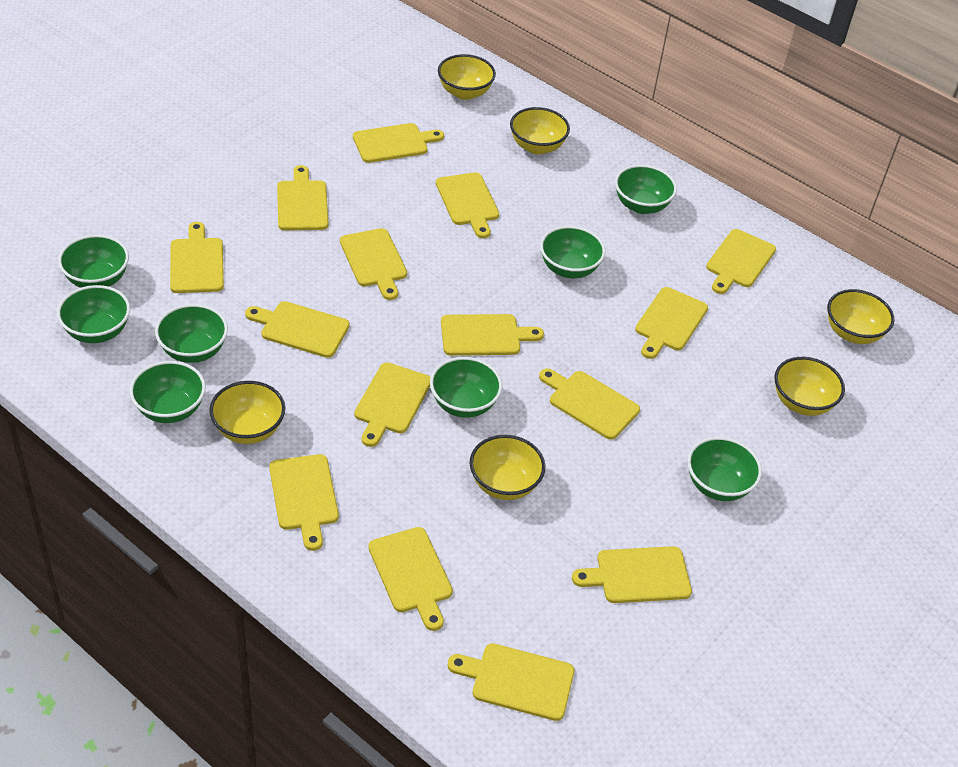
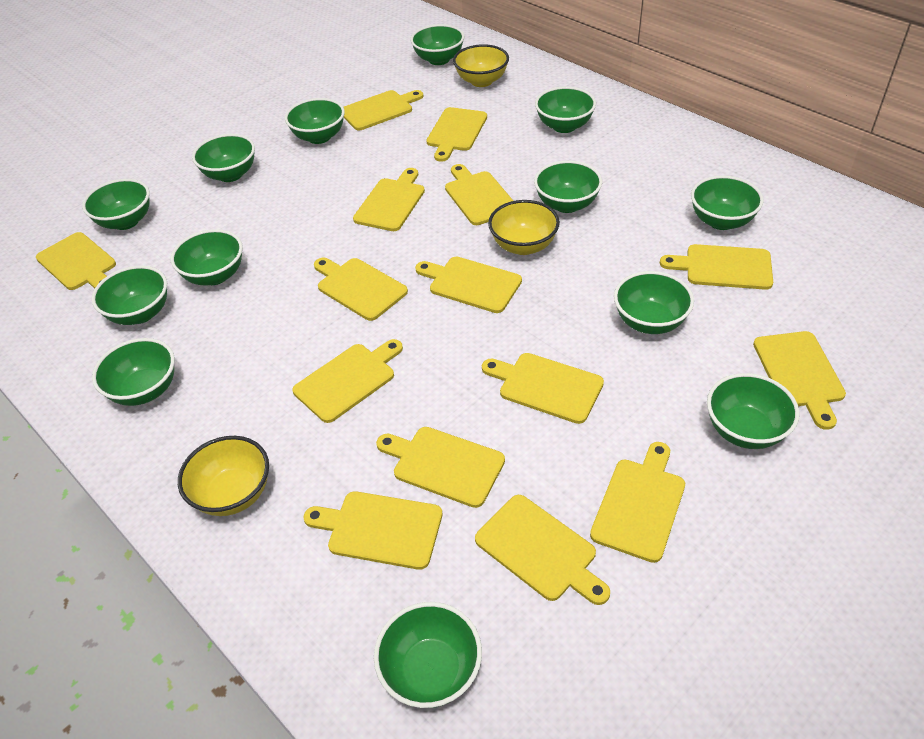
green bowl: 8 -> 13
yellow bowl: 6 -> 3

